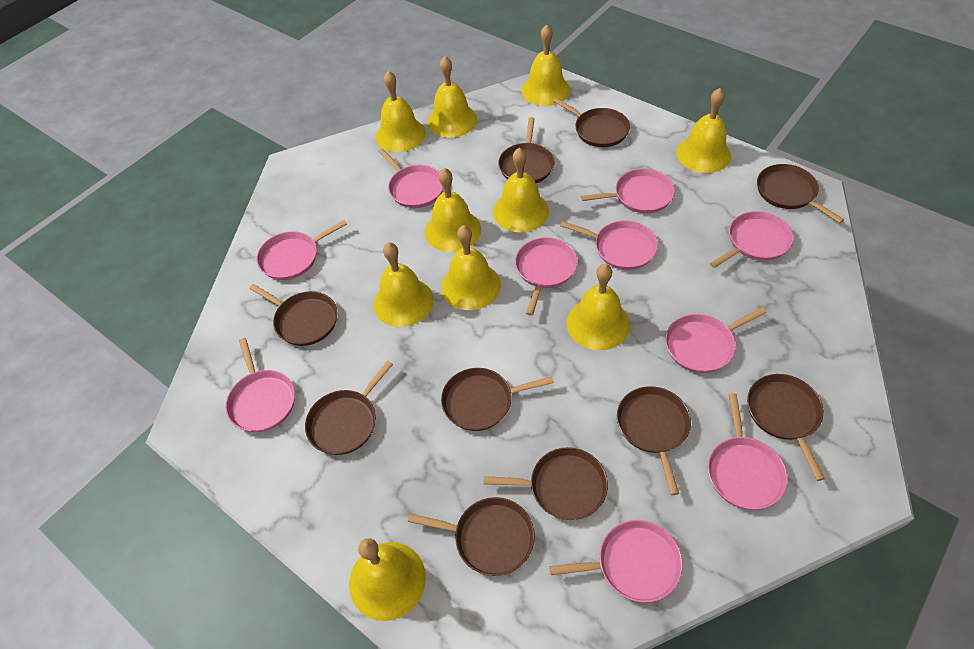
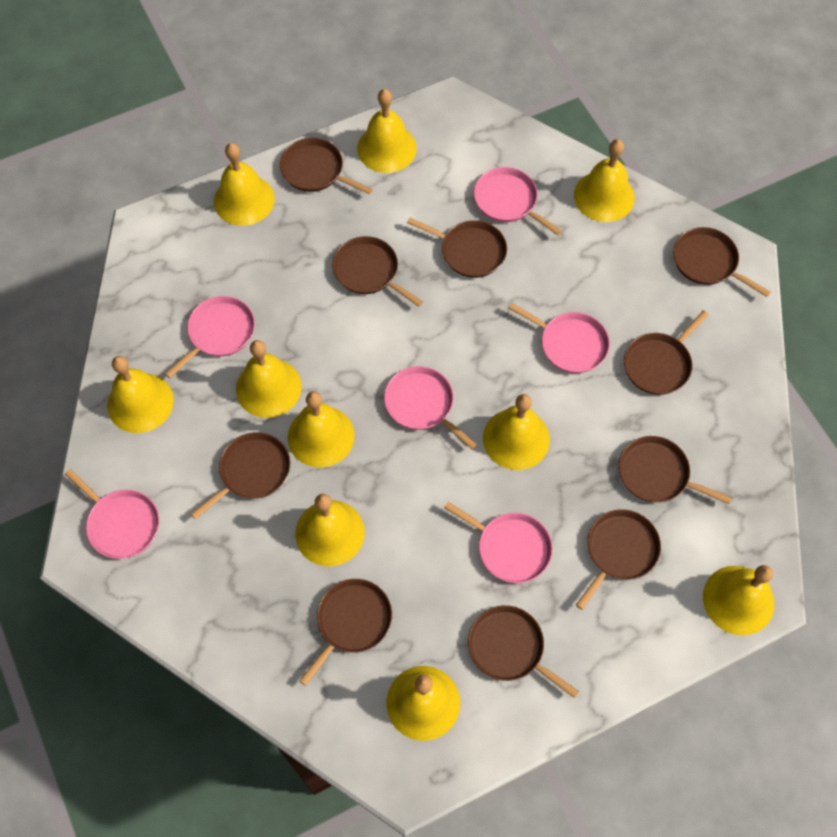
pink pan: 10 -> 6

